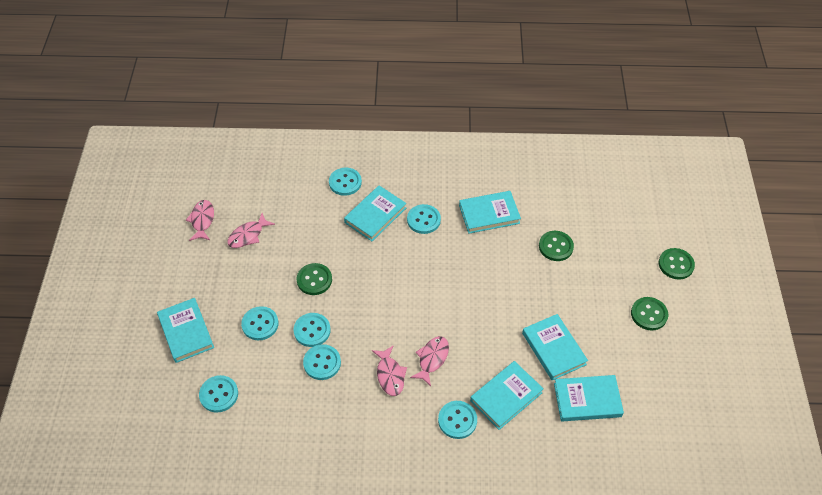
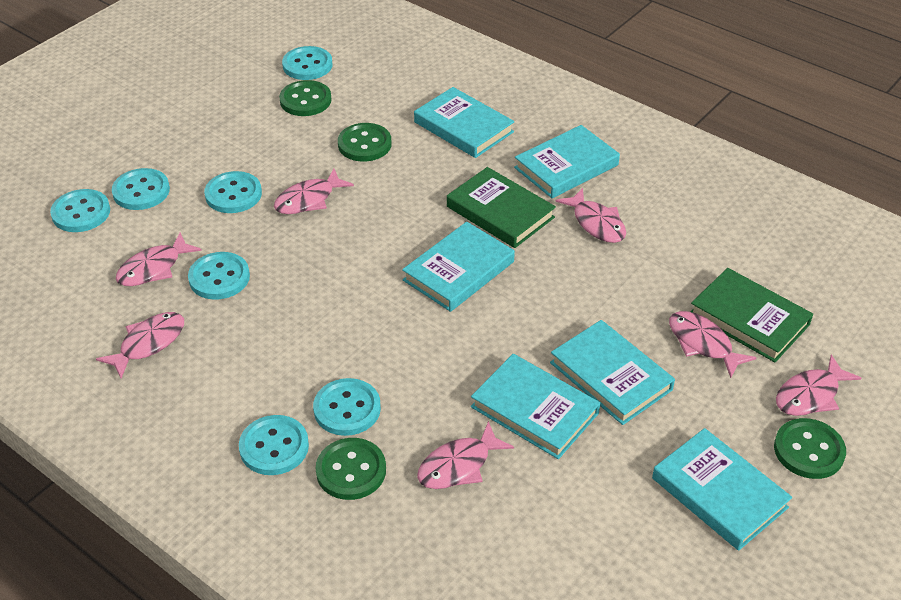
green book: 0 -> 2
pink fish: 4 -> 7

